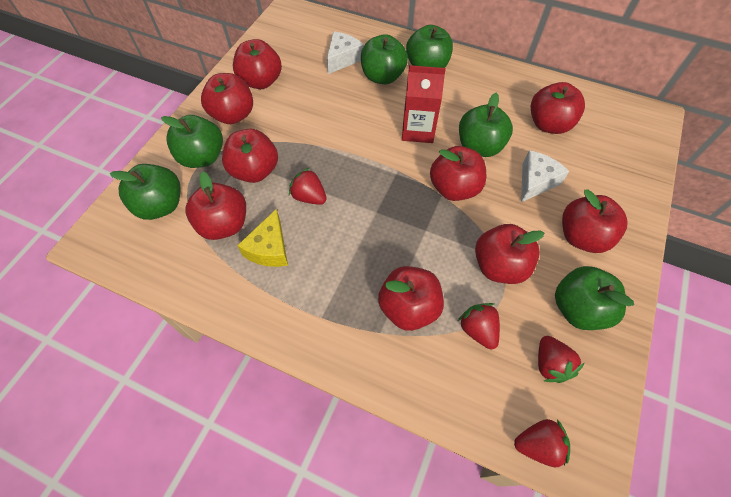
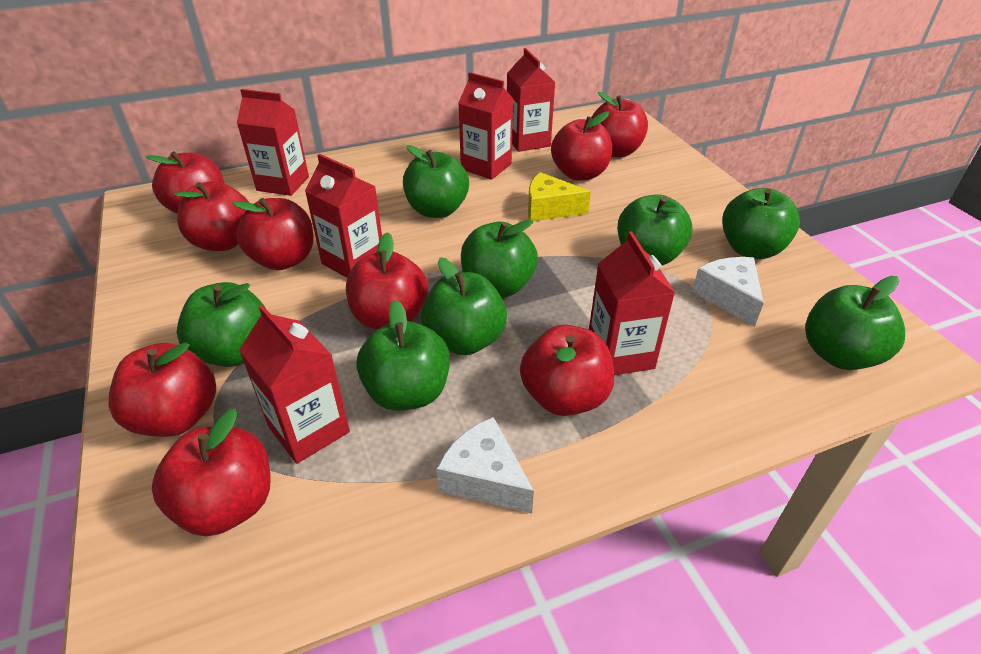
green apple: 6 -> 8
red carton: 1 -> 6
red strawberry: 4 -> 0

